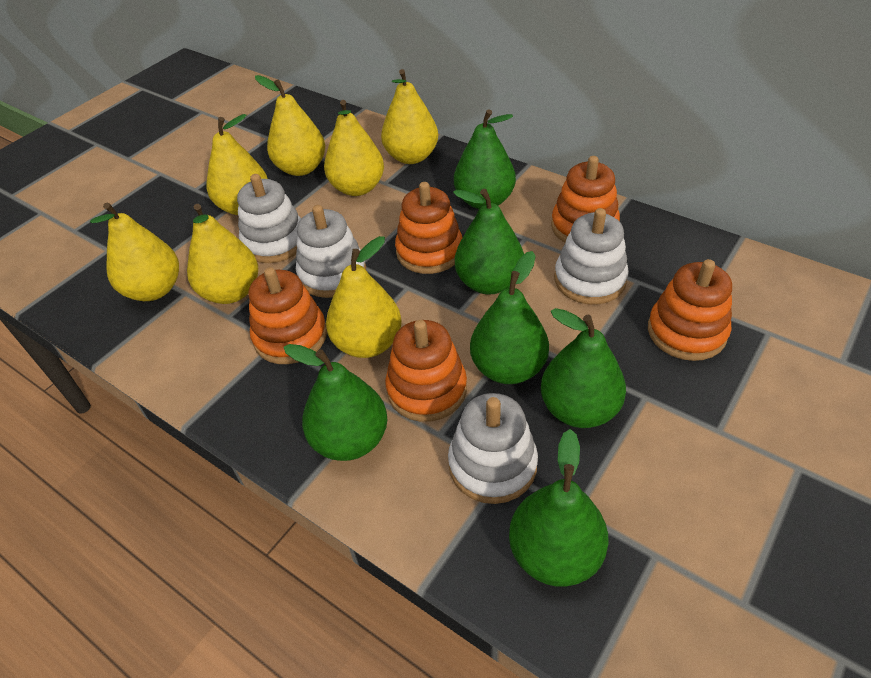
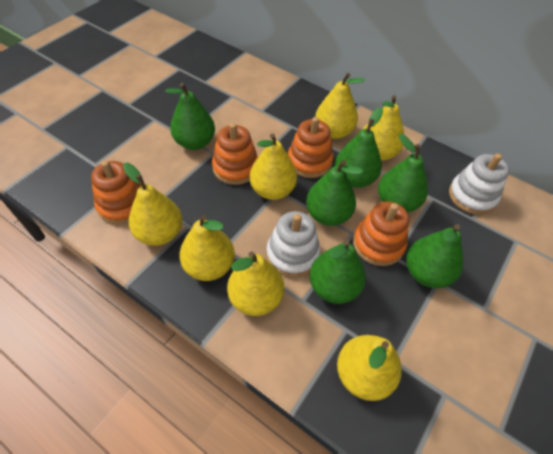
orange stacking toy: 5 -> 4
white stacking toy: 4 -> 2

